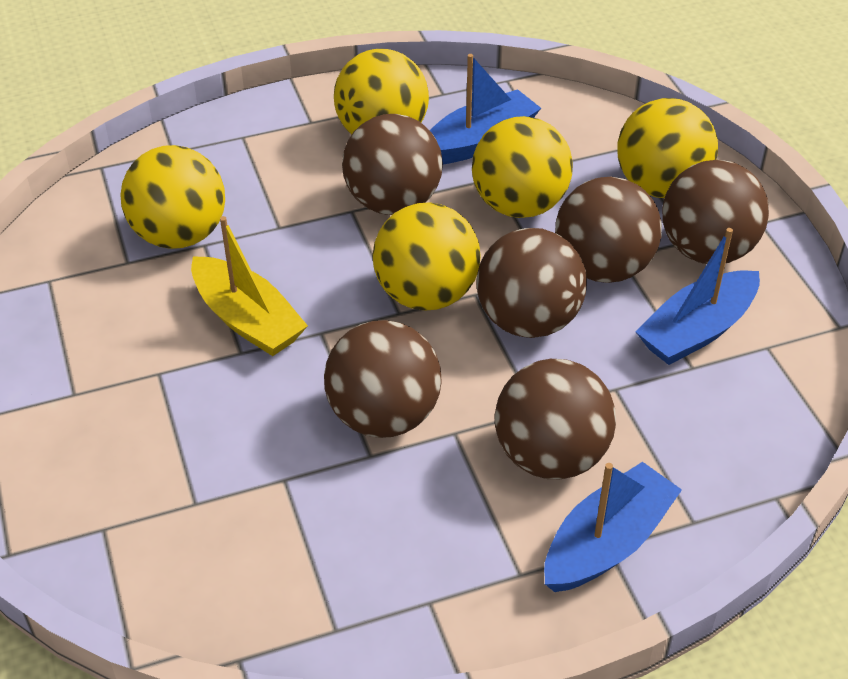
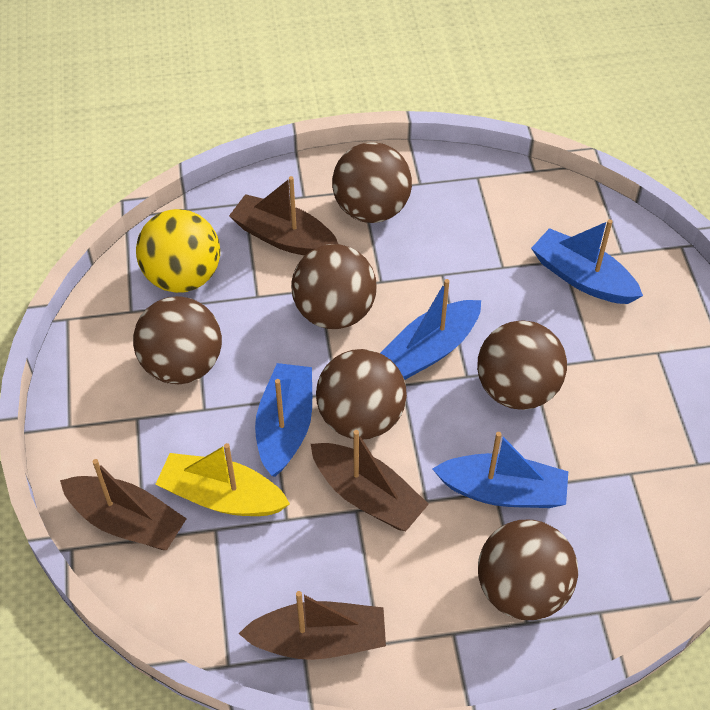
blue boat: 3 -> 4
brown boat: 0 -> 4
yellow ball: 5 -> 1

